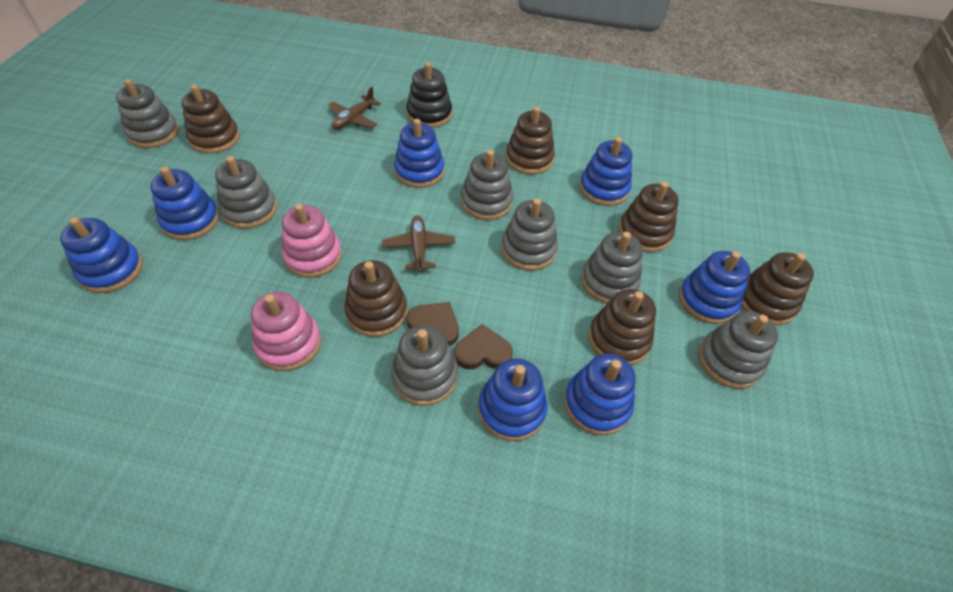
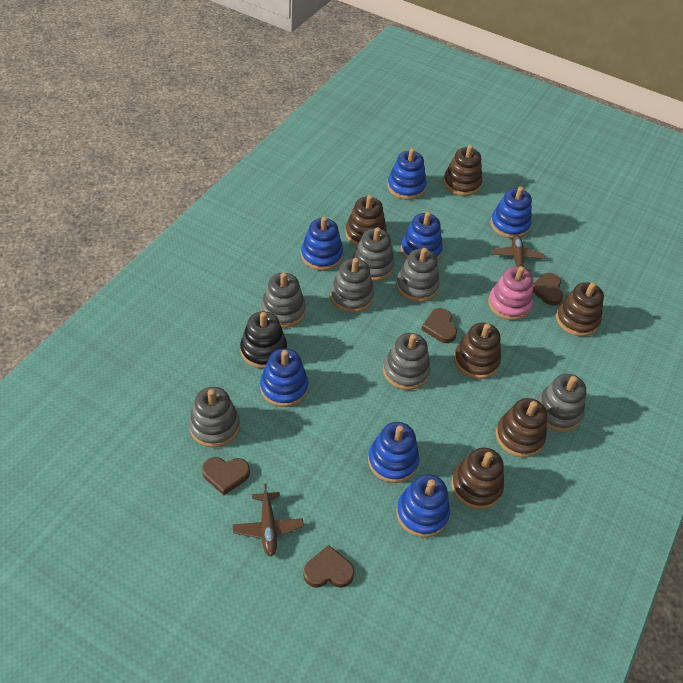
brown heart: 2 -> 4
pink stacking toy: 2 -> 1

